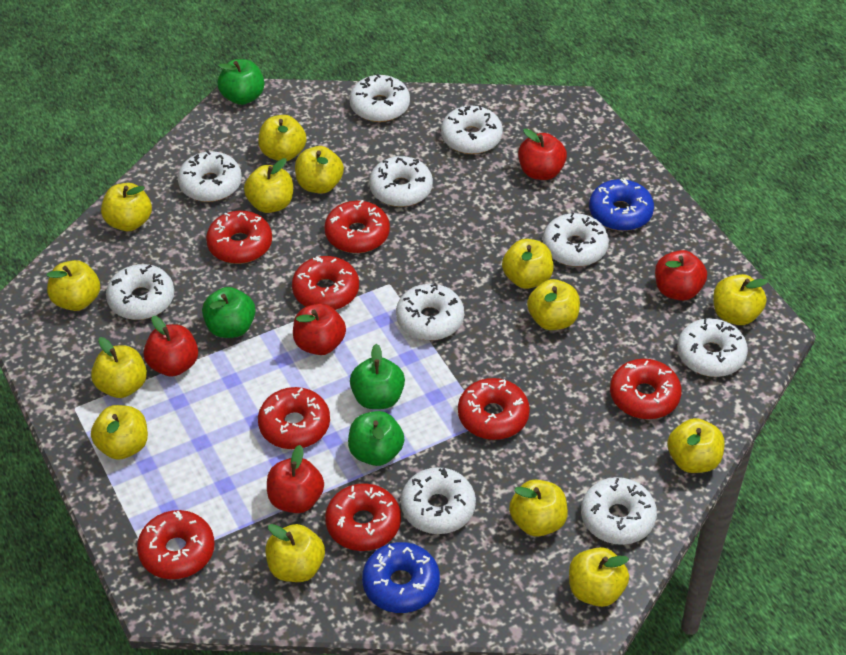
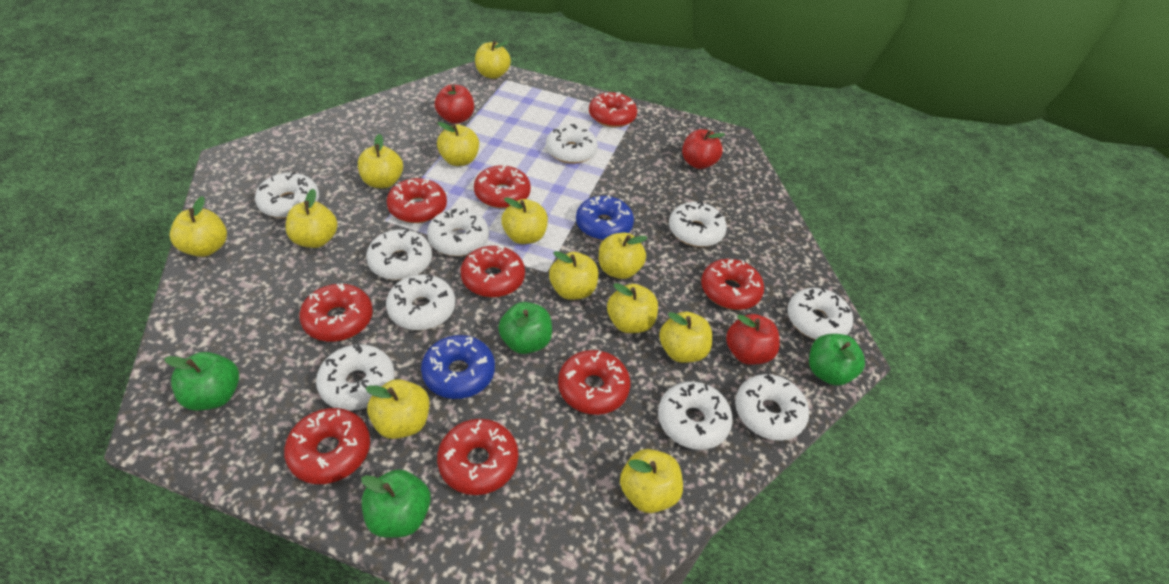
red apple: 5 -> 3
red donut: 8 -> 9
yellow apple: 14 -> 12

